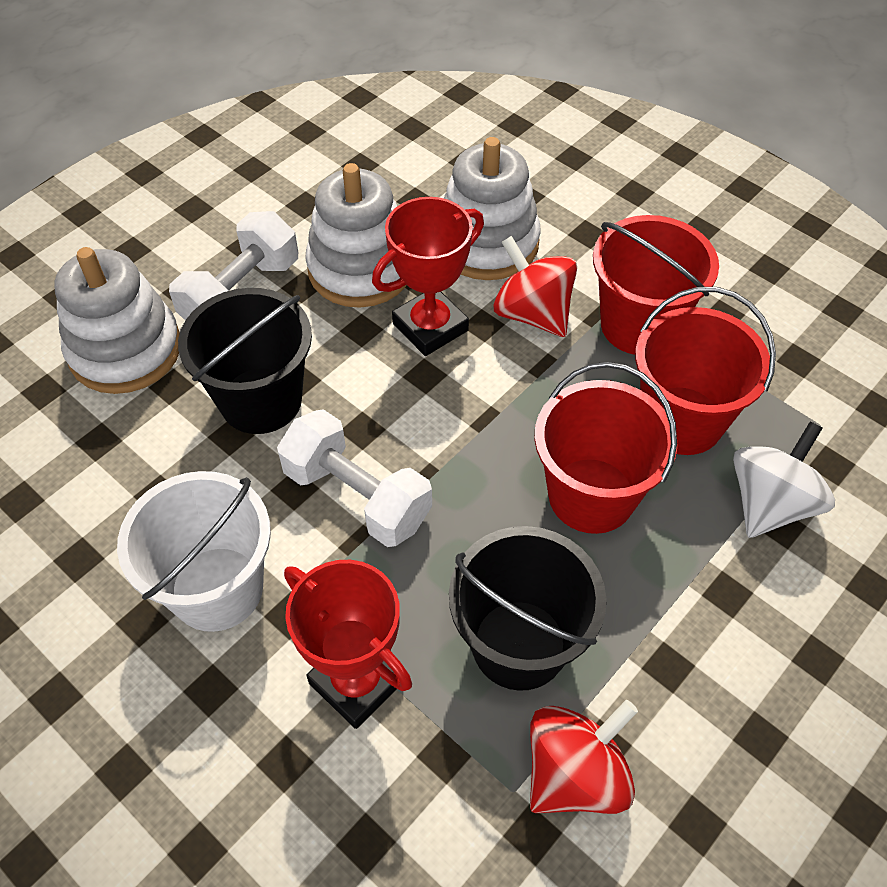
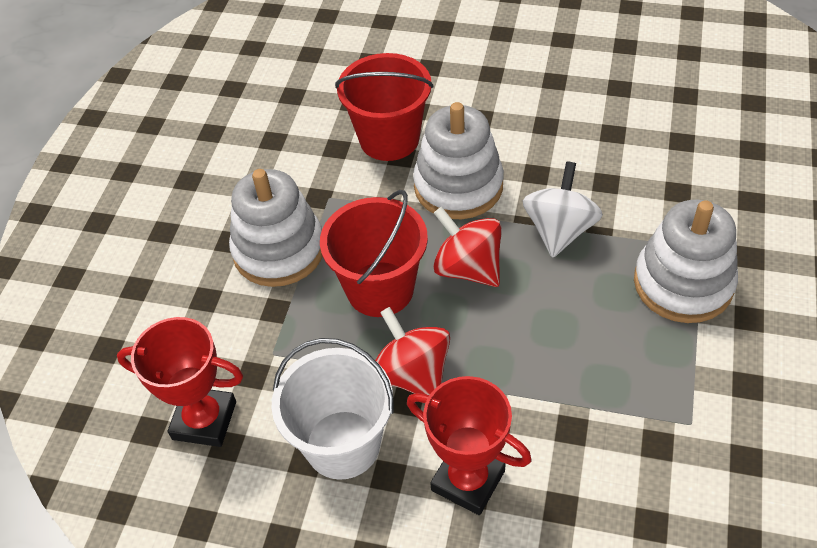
black bucket: 2 -> 0
red bucket: 3 -> 2
white dumbbell: 2 -> 0

